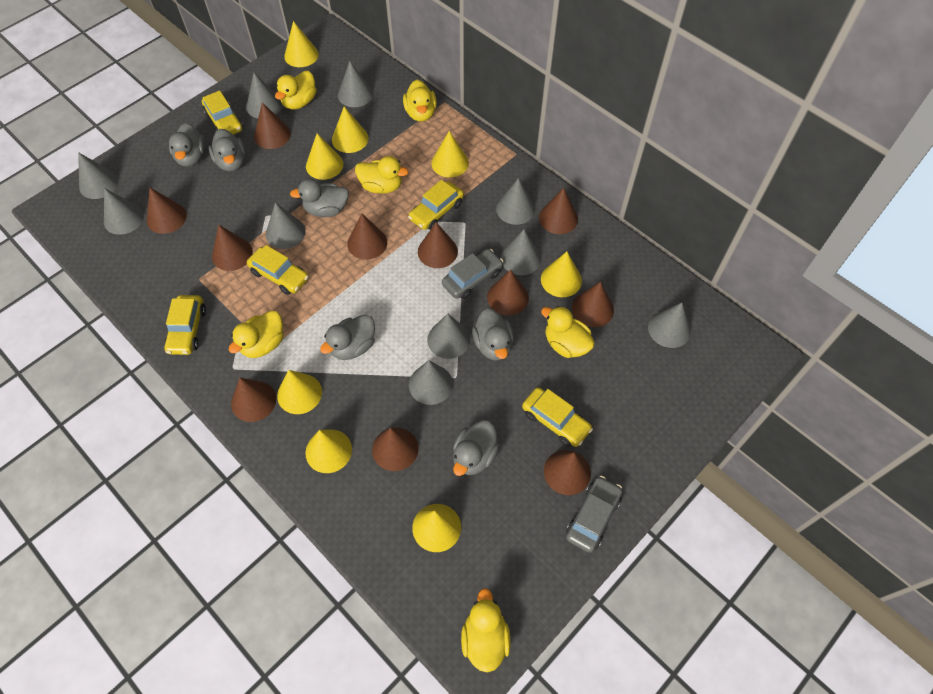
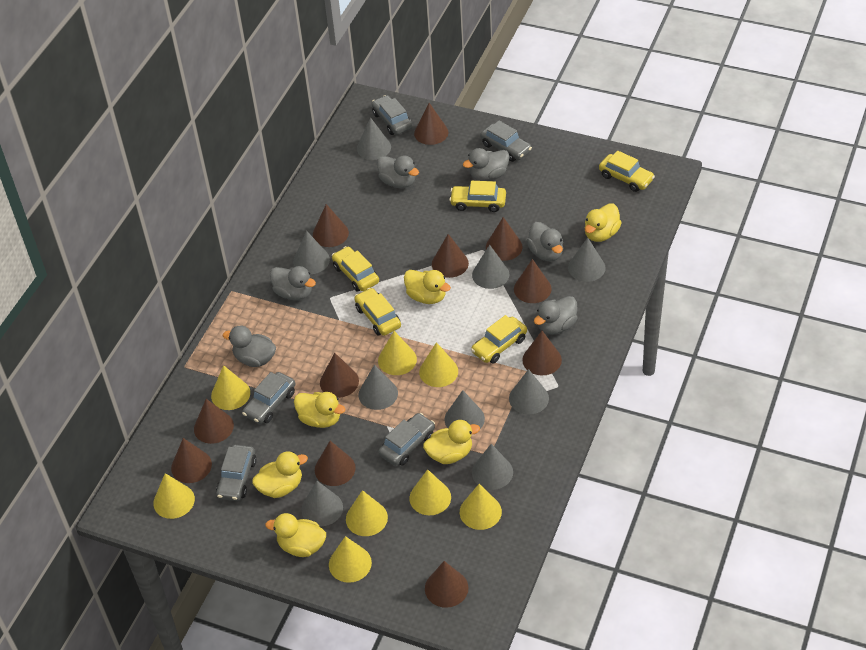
grey car: 2 -> 5
grey cone: 10 -> 9

